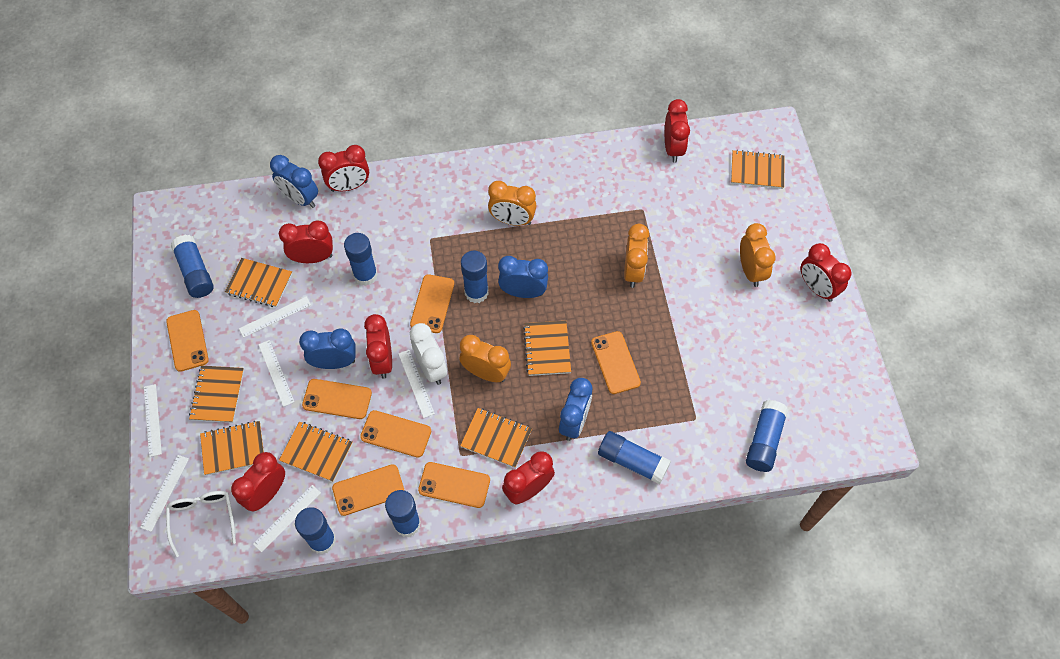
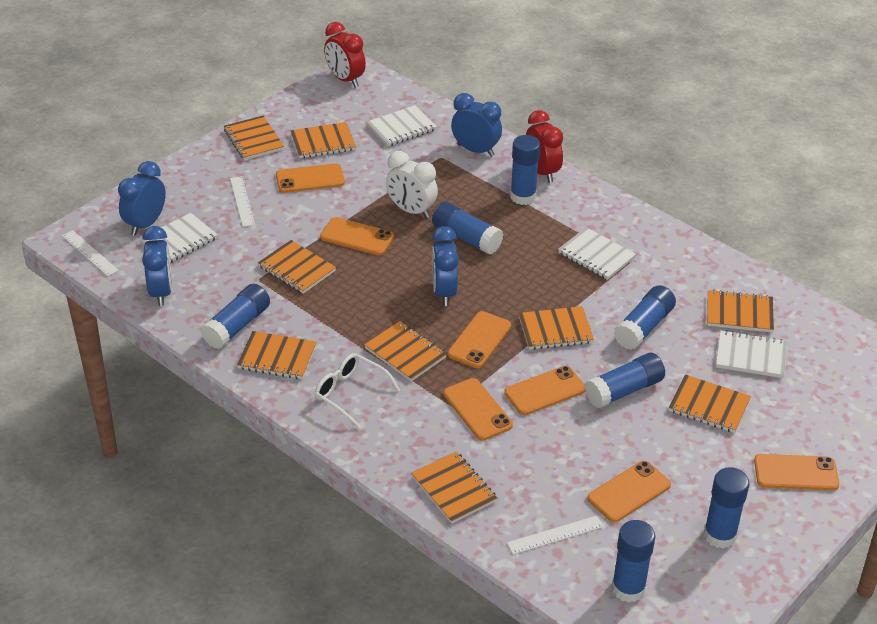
orange clock: 4 -> 0
orange notebook: 7 -> 9
red clock: 7 -> 2
white notebook: 0 -> 4
white ruler: 6 -> 3

